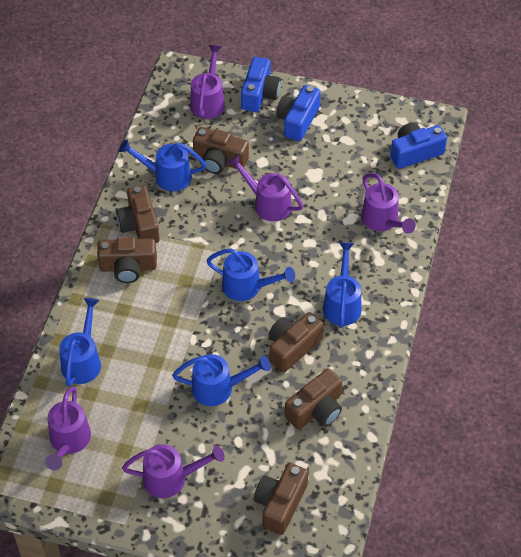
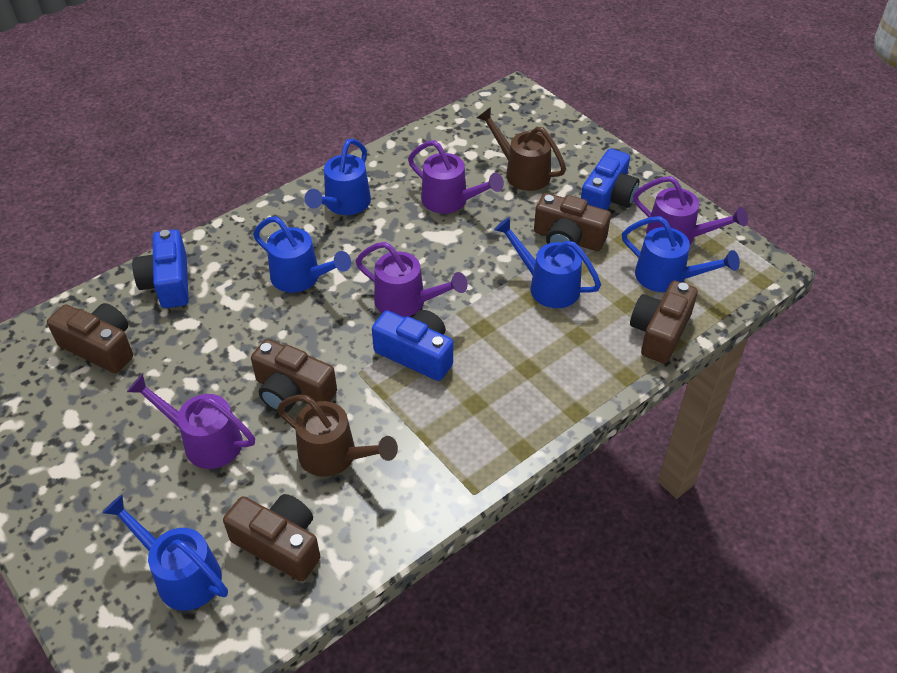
brown camera: 6 -> 5
brown watering can: 0 -> 2
purple watering can: 5 -> 4

